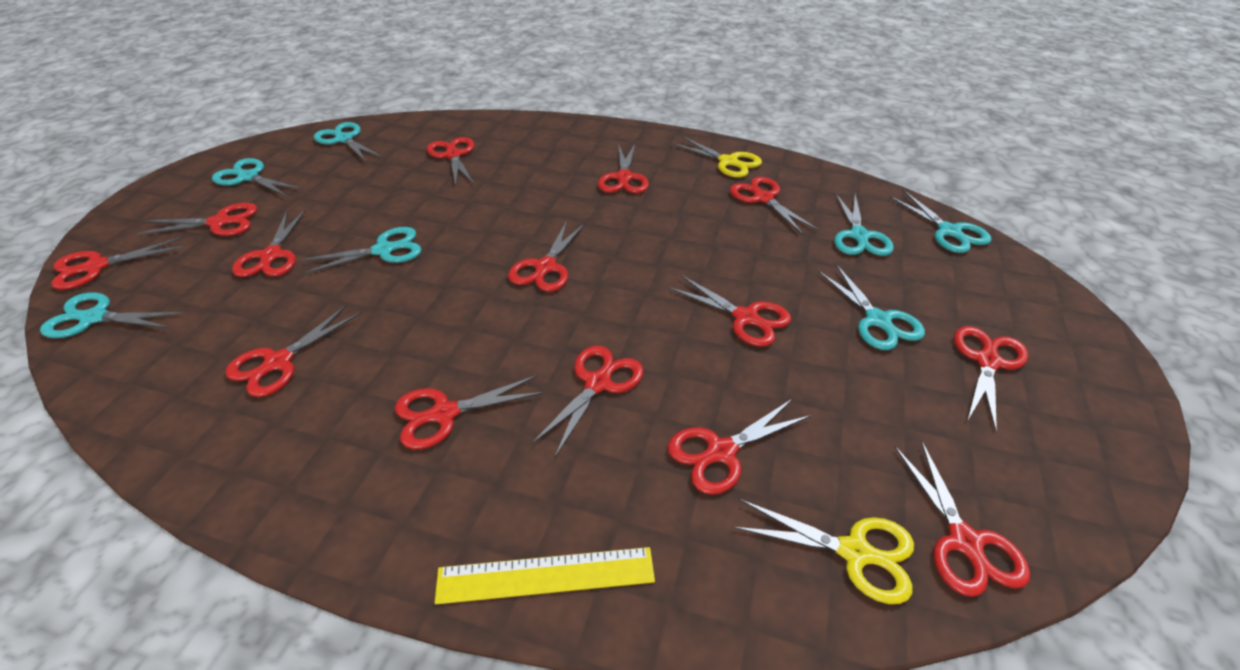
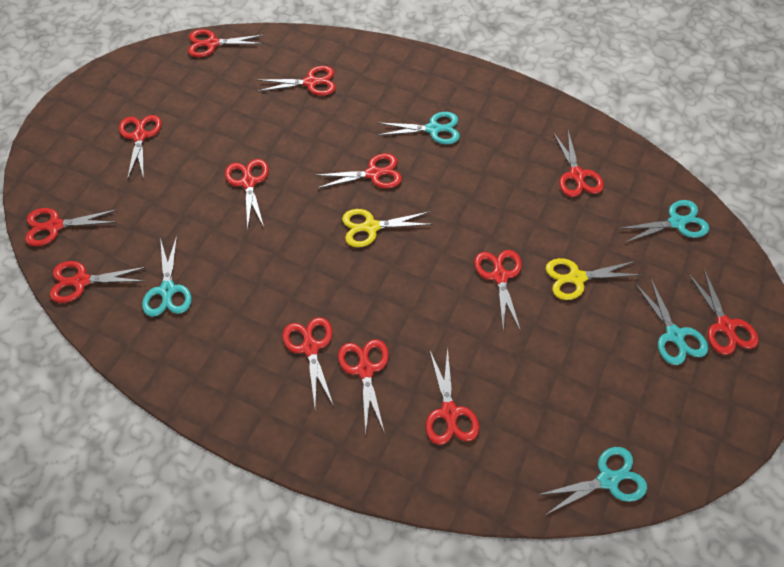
red scissors: 14 -> 13
turquoise scissors: 7 -> 5
yellow ruler: 1 -> 0

